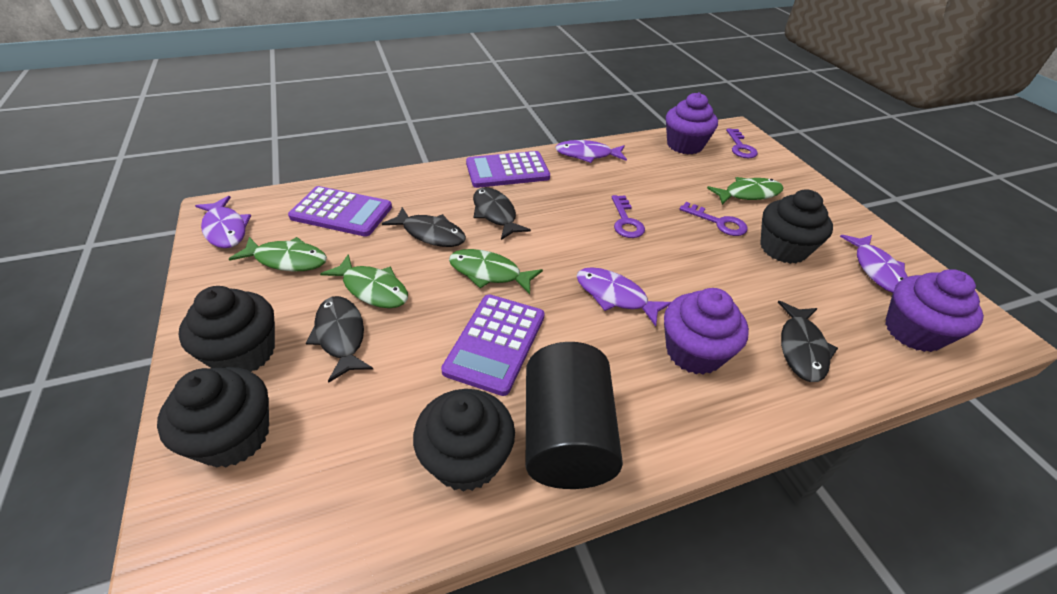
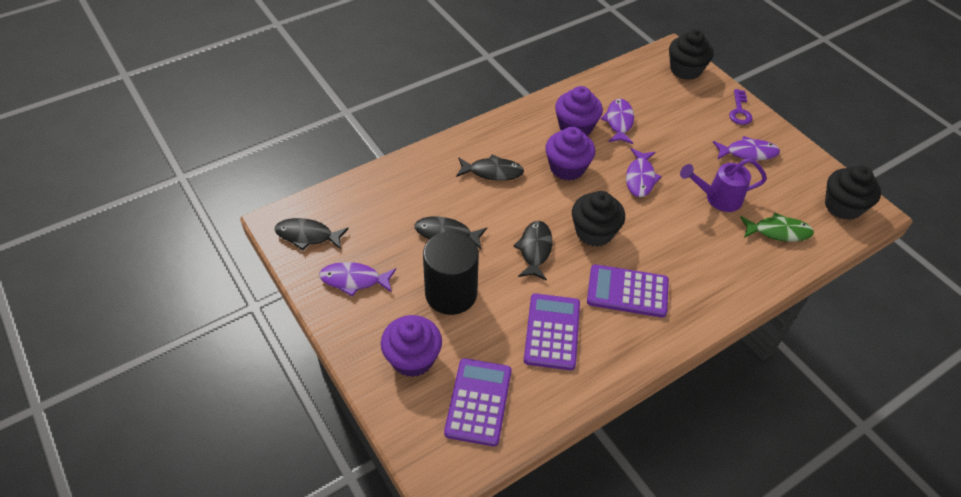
black cupcake: 4 -> 3
green fish: 4 -> 1
purple key: 3 -> 1
purple watering can: 0 -> 1

